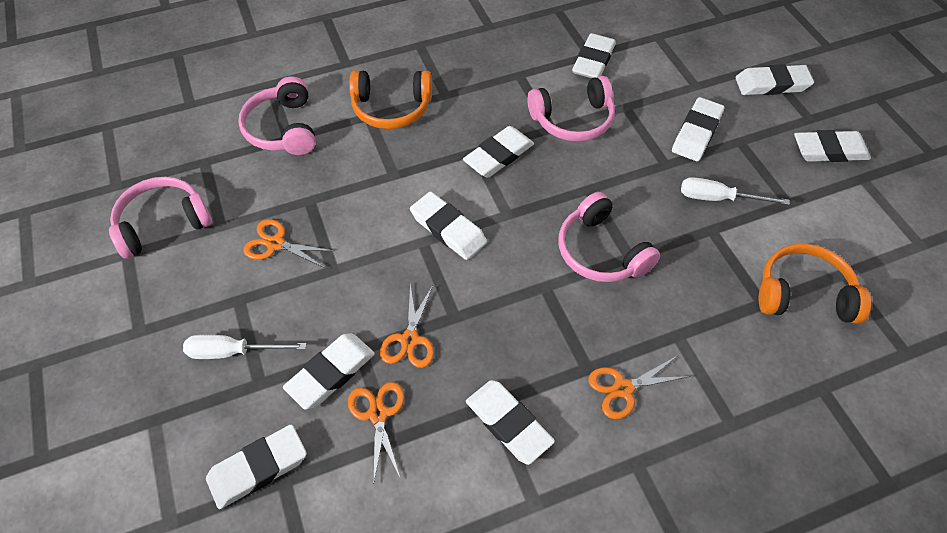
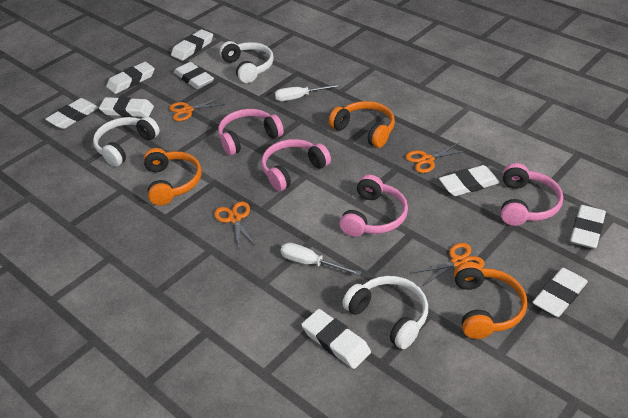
orange headphones: 2 -> 3
white headphones: 0 -> 3

